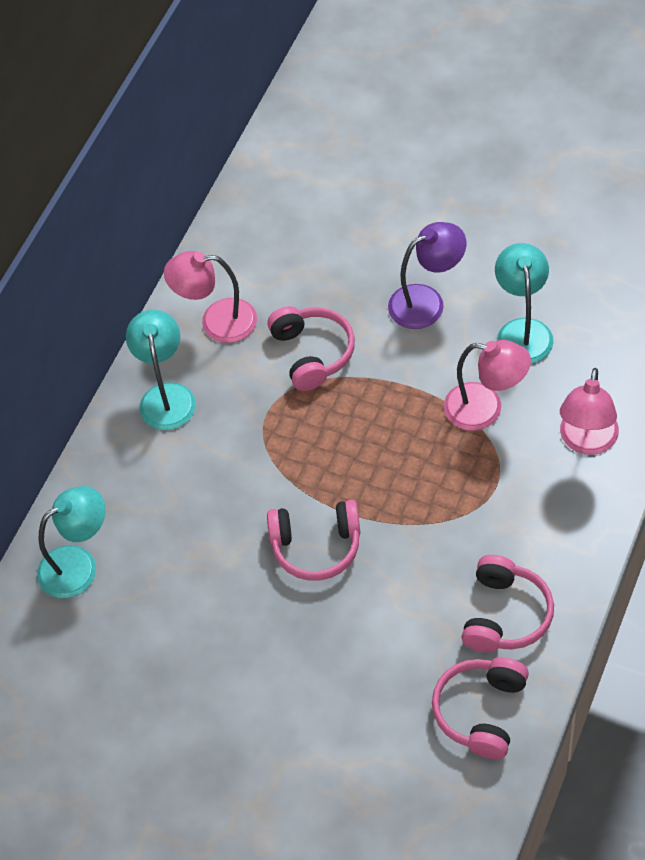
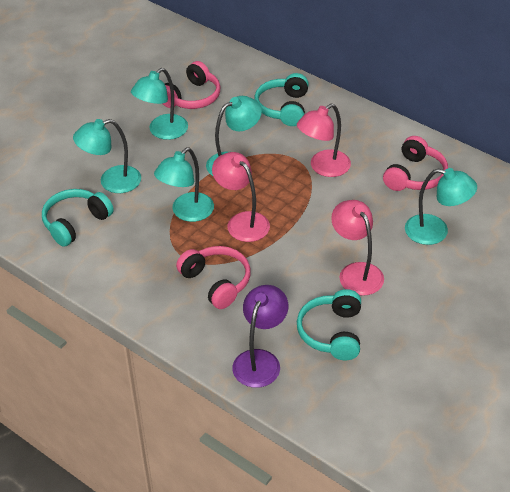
pink headphones: 4 -> 3
turquoise headphones: 0 -> 3
turquoise lamp: 3 -> 5

